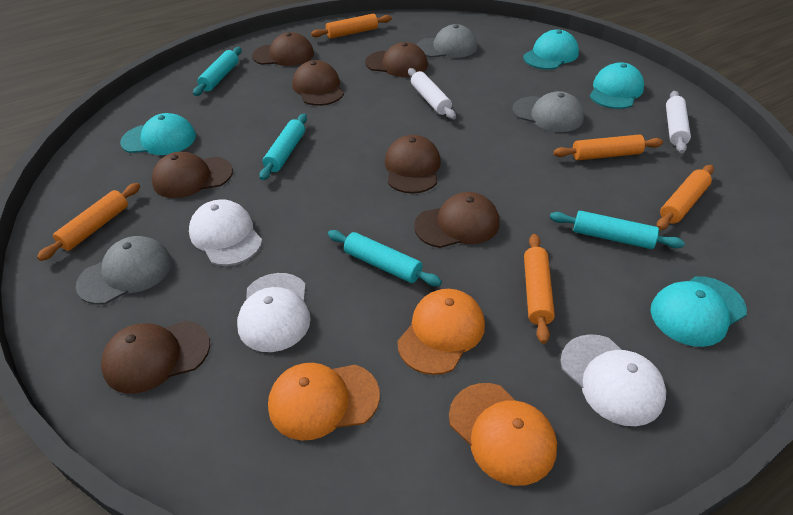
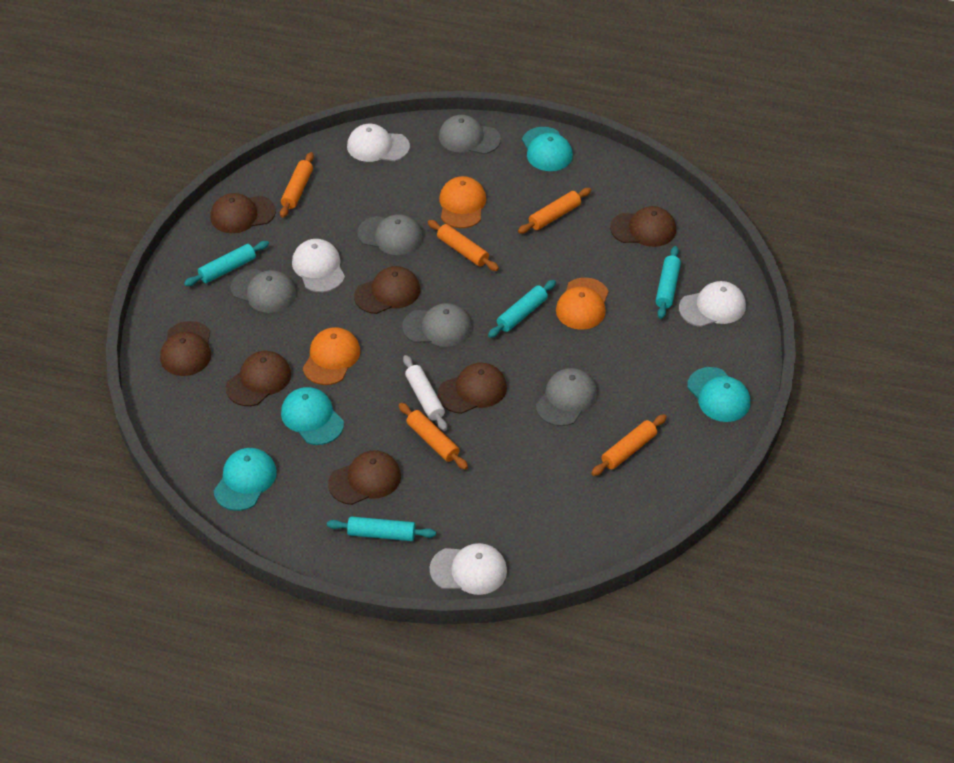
grey cap: 3 -> 5
white cap: 3 -> 4
white rolling pin: 2 -> 1

